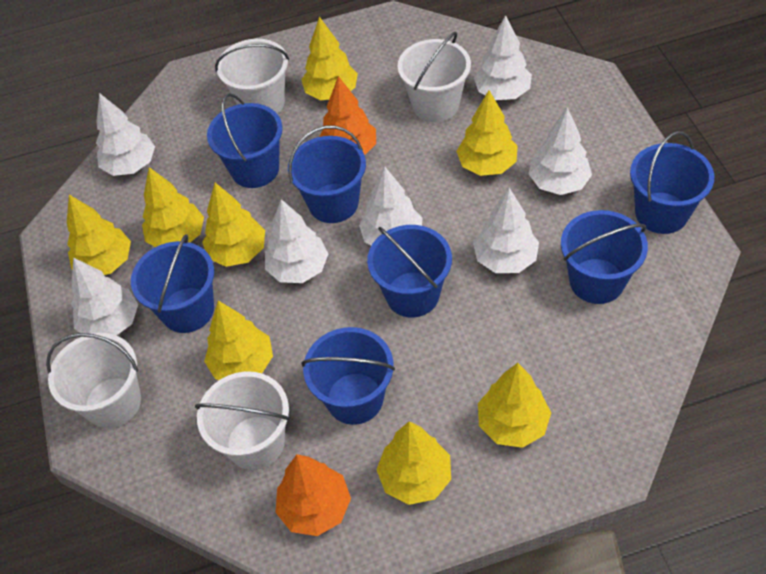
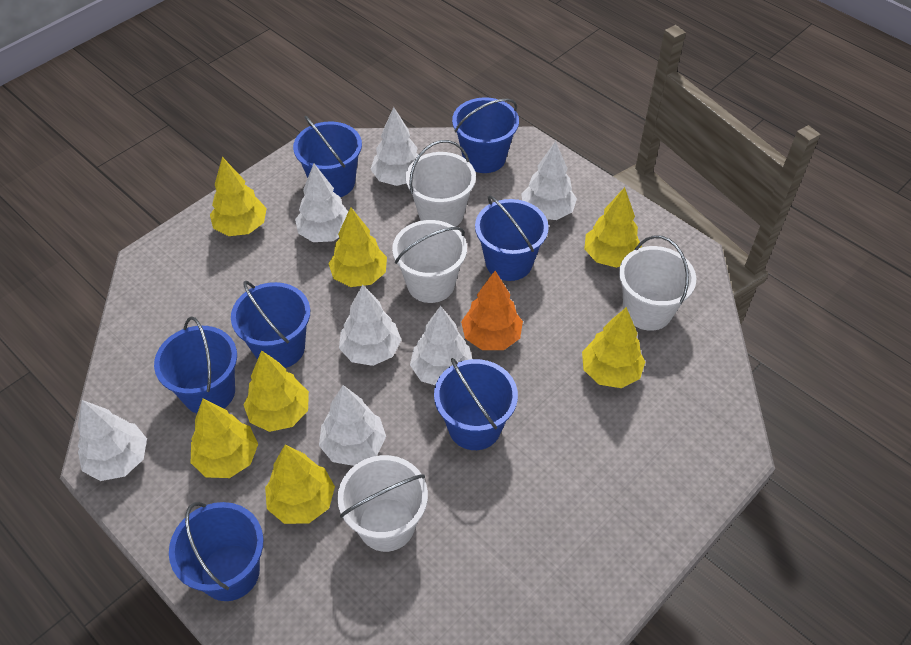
orange tree: 2 -> 1
yellow tree: 8 -> 7

